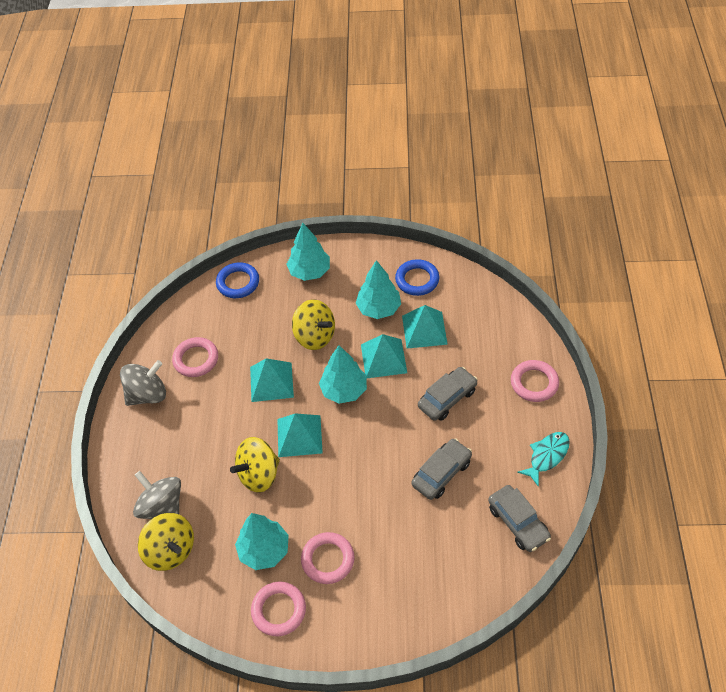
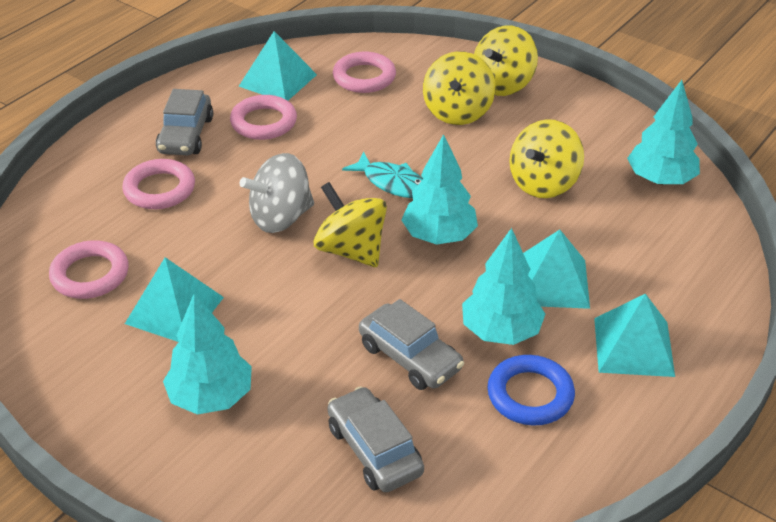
blue ring: 2 -> 1
grey spinning top: 2 -> 1
yellow spinning top: 3 -> 4

